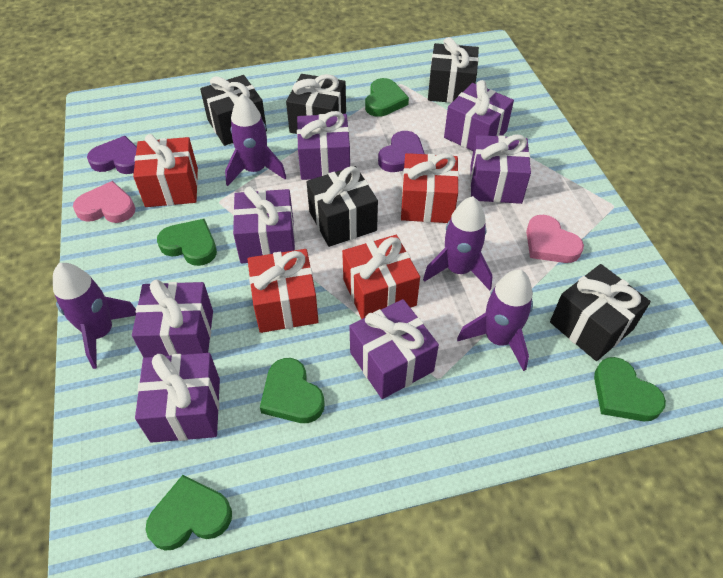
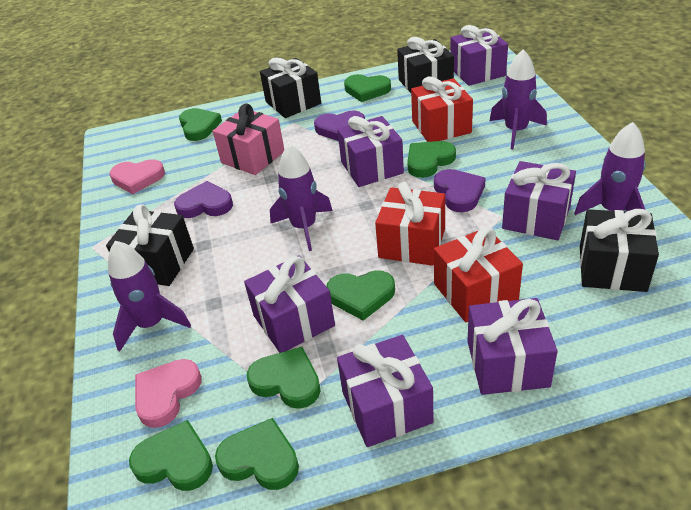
black gift: 5 -> 4
green heart: 5 -> 7
pink gift: 0 -> 1
purple gift: 7 -> 6
purple heart: 2 -> 3
red gift: 4 -> 3

